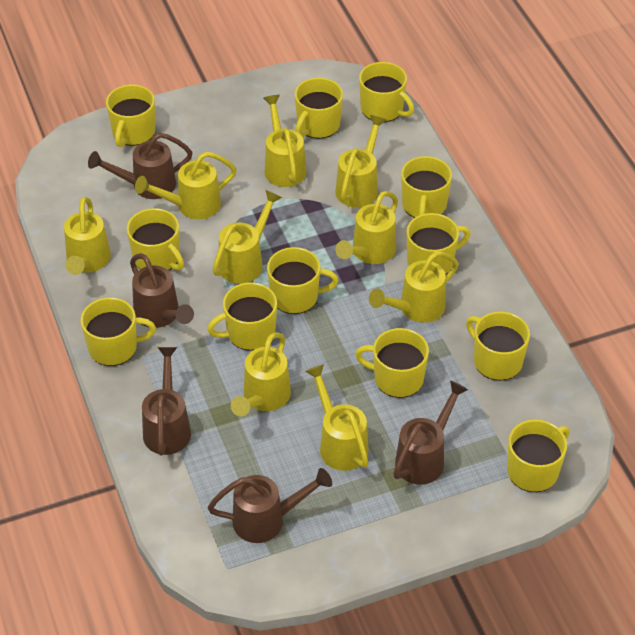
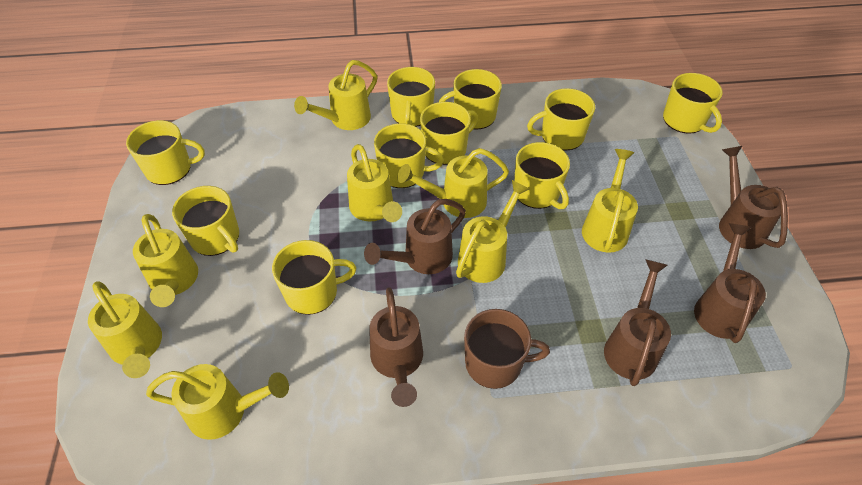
brown mug: 0 -> 1
yellow mug: 12 -> 10
yellow watering can: 9 -> 8

